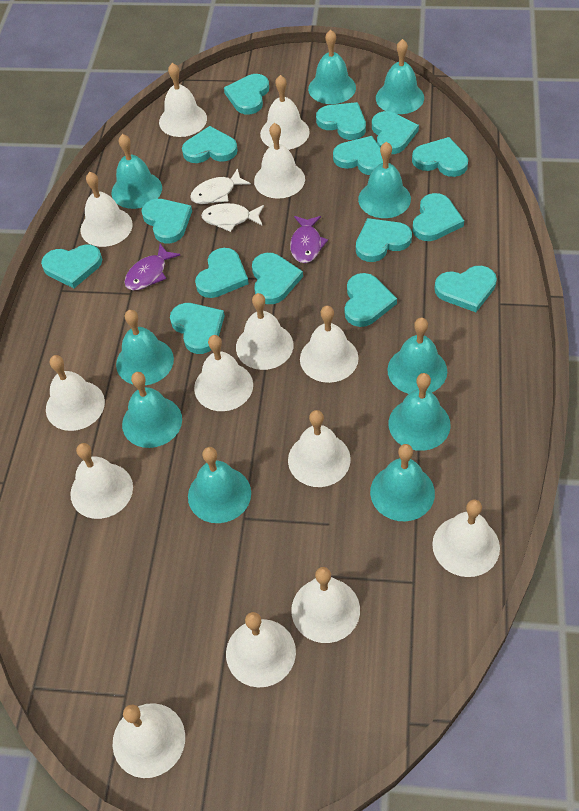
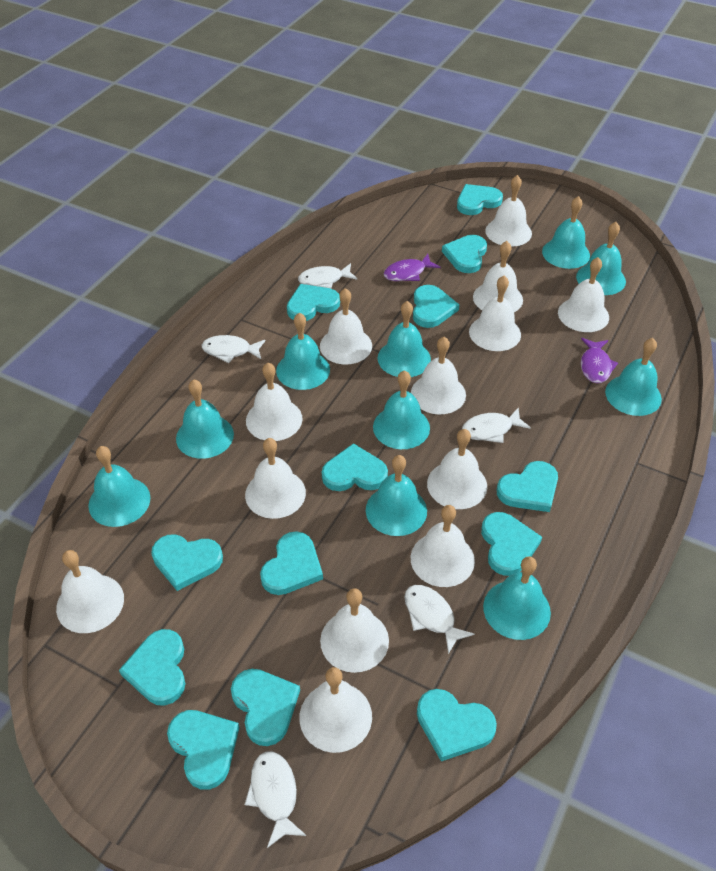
turquoise heart: 15 -> 13
white bell: 14 -> 13
white fish: 2 -> 5

